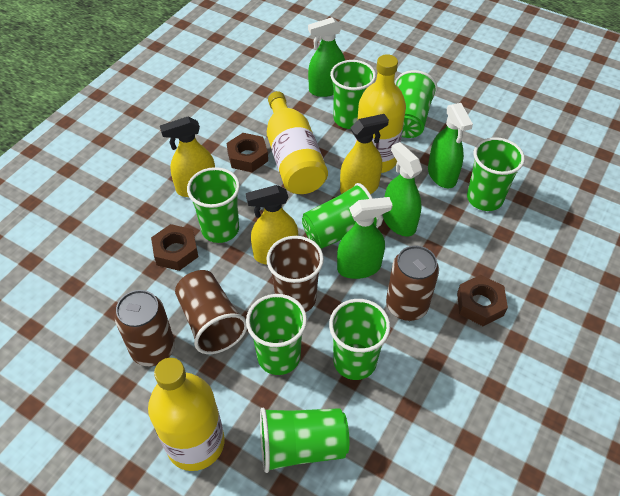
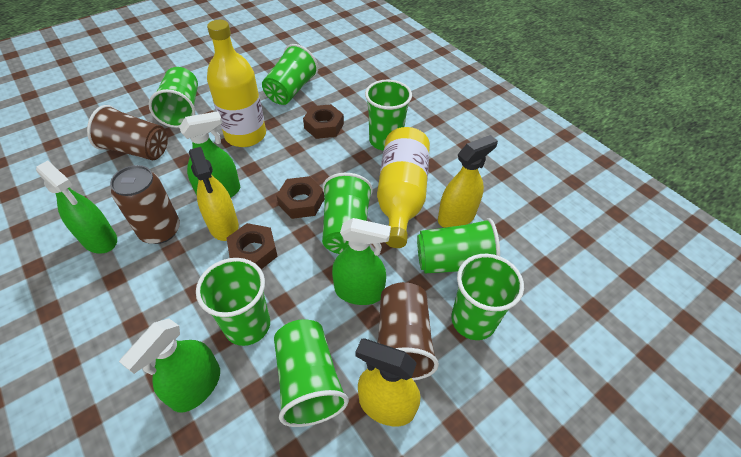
brown can: 2 -> 1
yellow bottle: 3 -> 2

